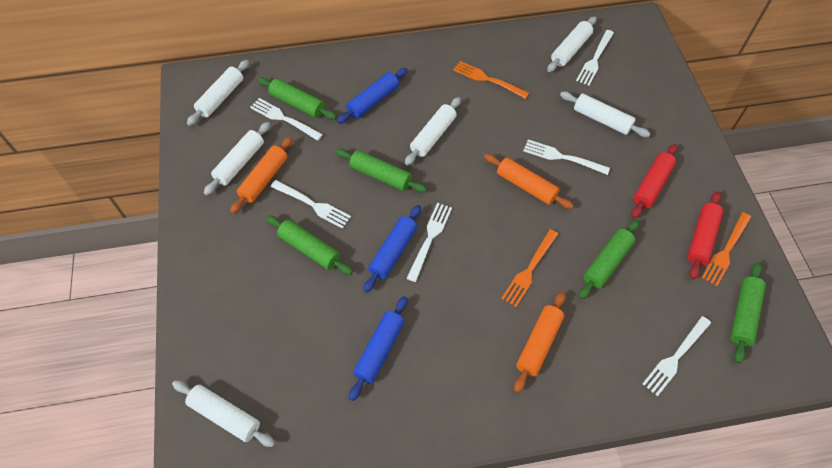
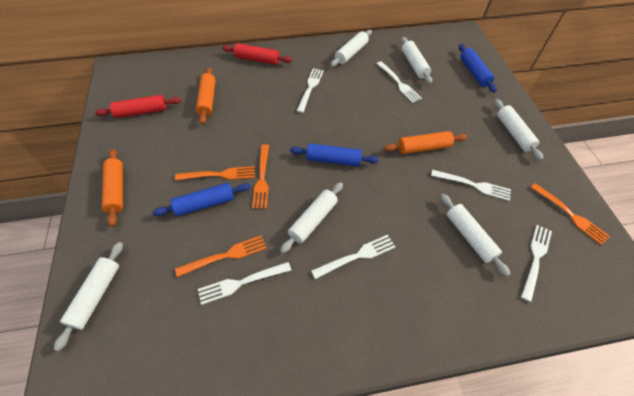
green rolling pin: 5 -> 0
orange fork: 3 -> 4

